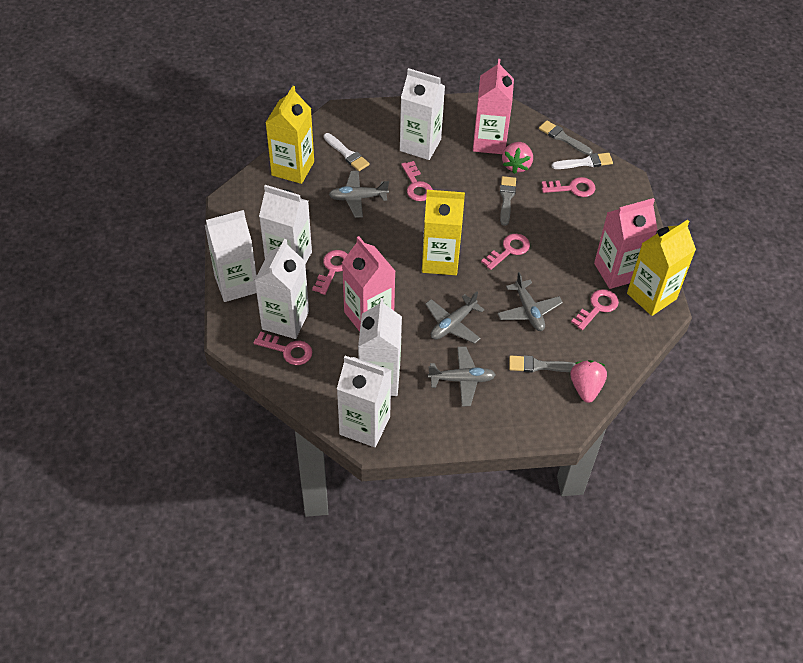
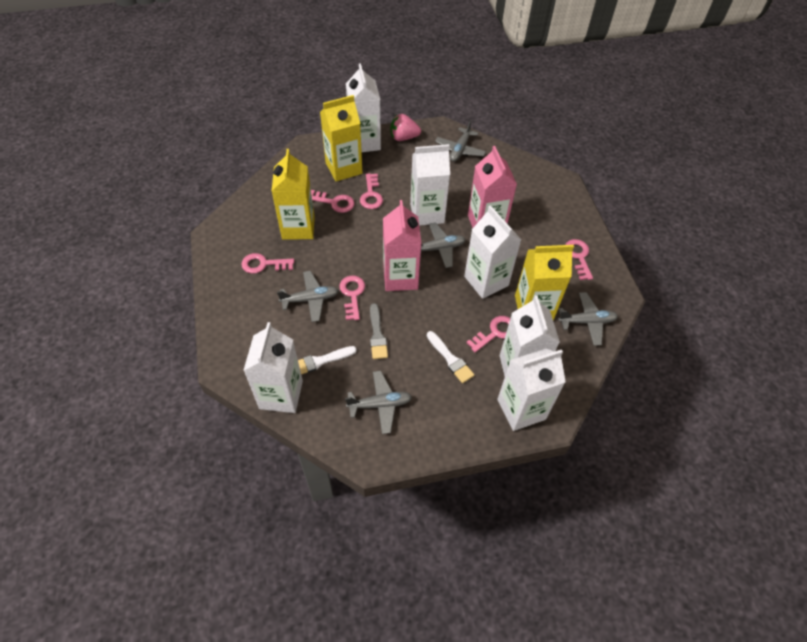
grey brush: 3 -> 1
grey plane: 4 -> 5
pink carton: 3 -> 2
pink strawberry: 2 -> 1

